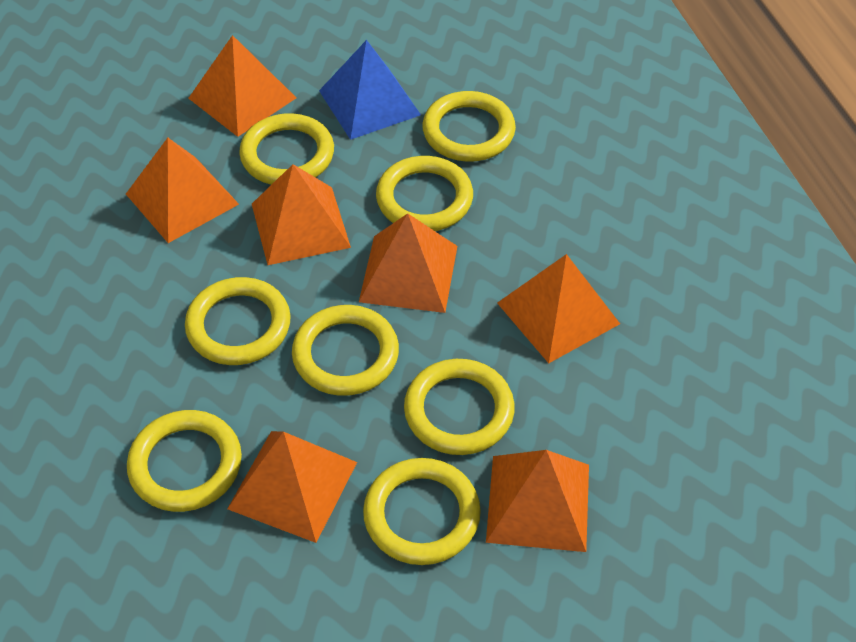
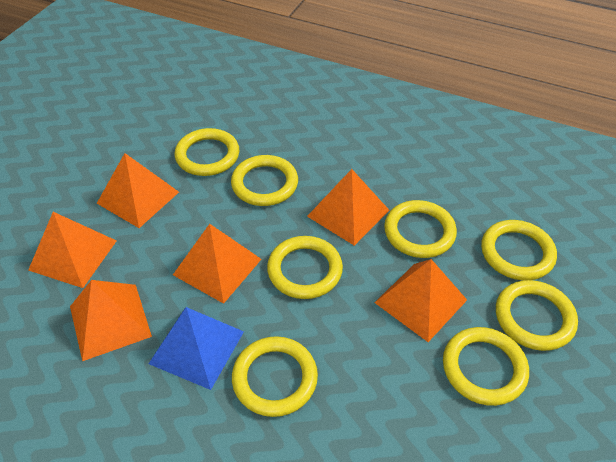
orange pyramid: 7 -> 6

